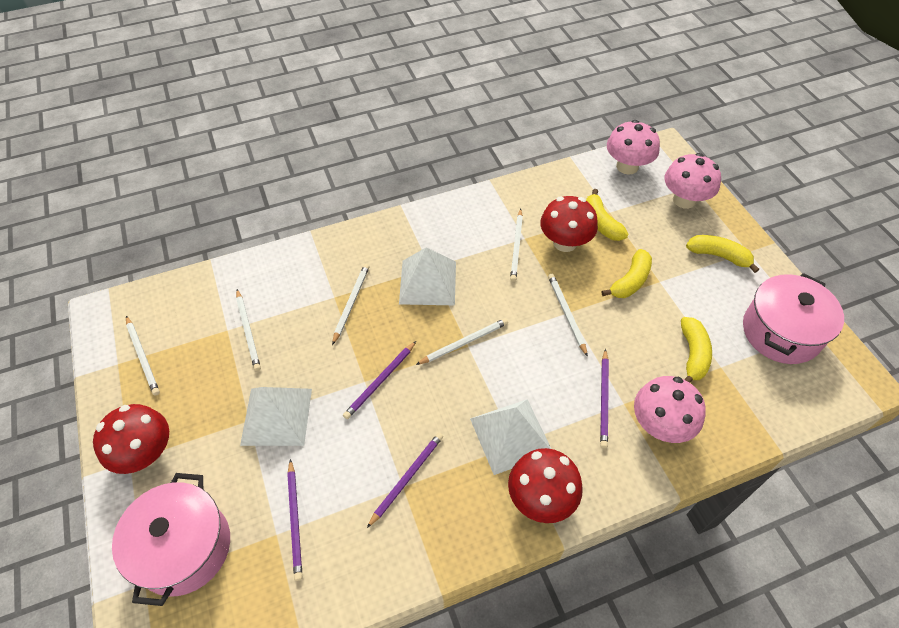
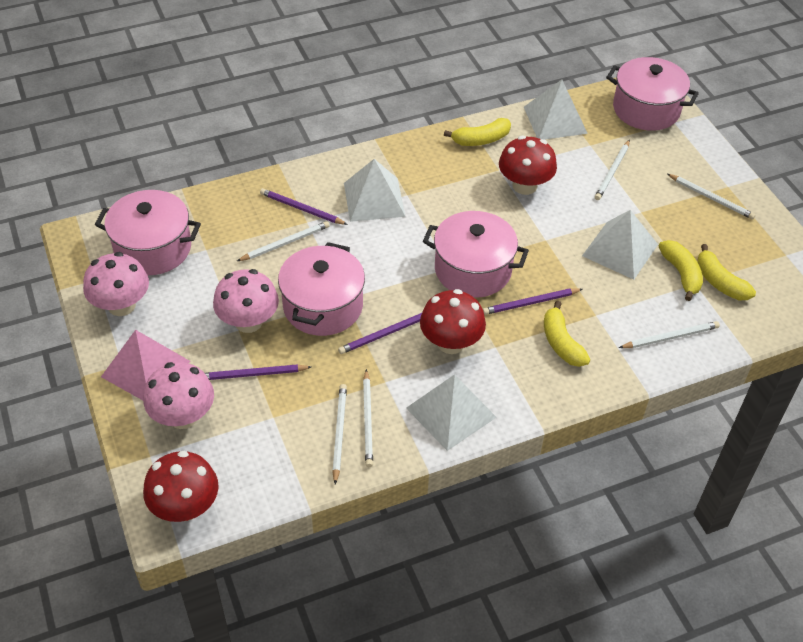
pink pot: 2 -> 4
pink pyramid: 0 -> 1
white pyramid: 3 -> 4

